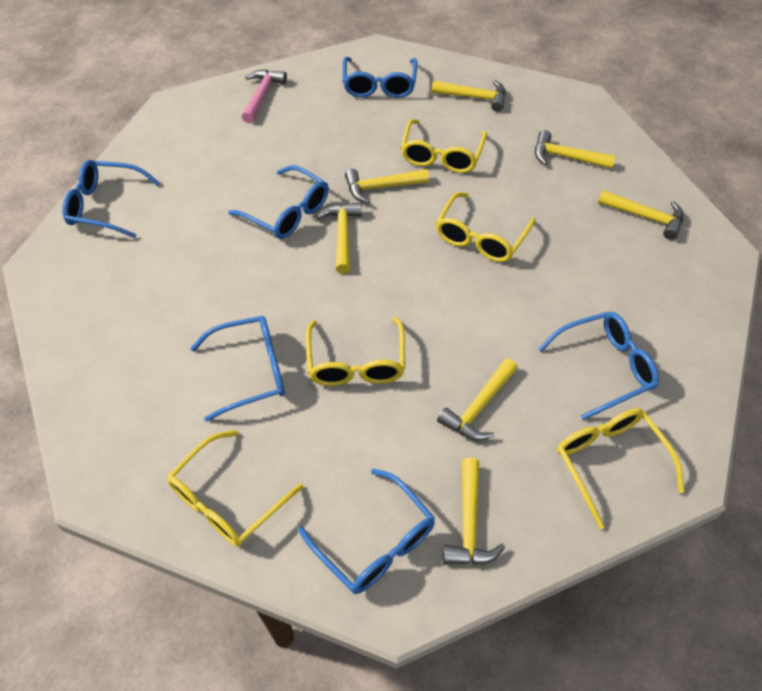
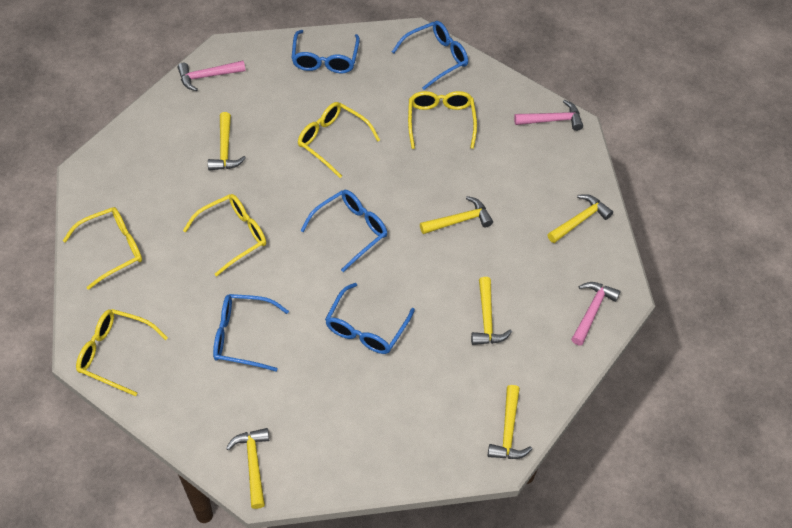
blue glasses: 6 -> 5
pink hammer: 1 -> 3
yellow hammer: 7 -> 6

